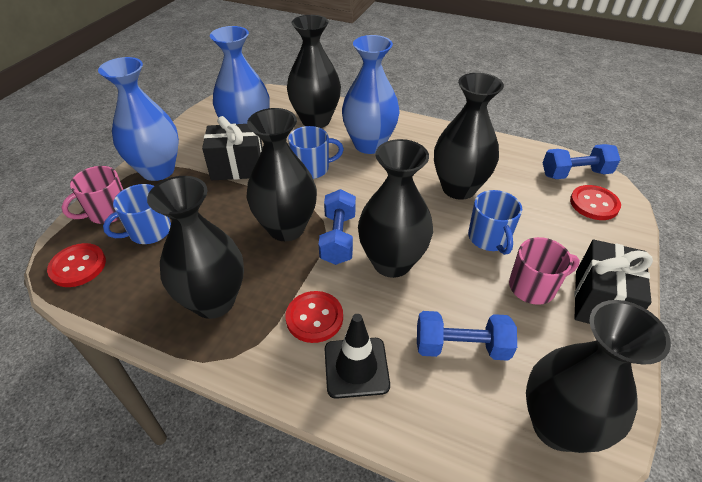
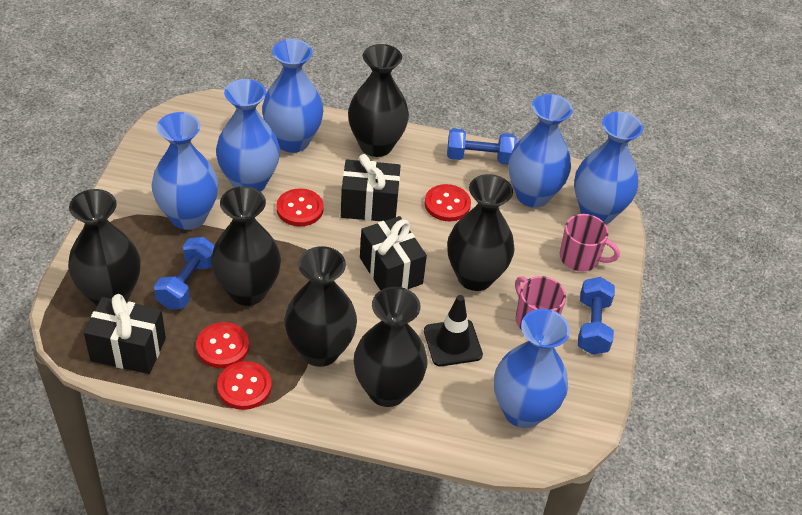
black gift: 2 -> 3
blue mug: 3 -> 0
blue vase: 3 -> 6
red button: 3 -> 4

